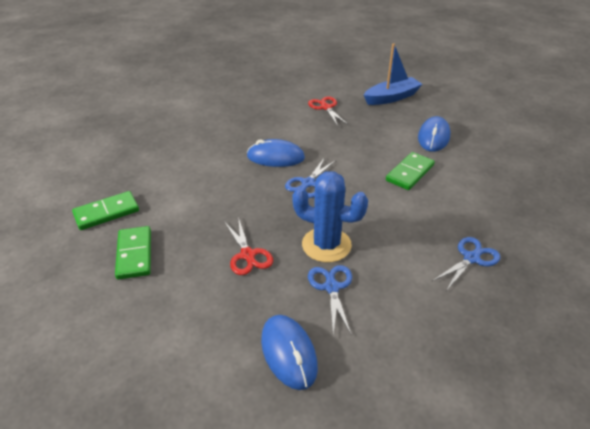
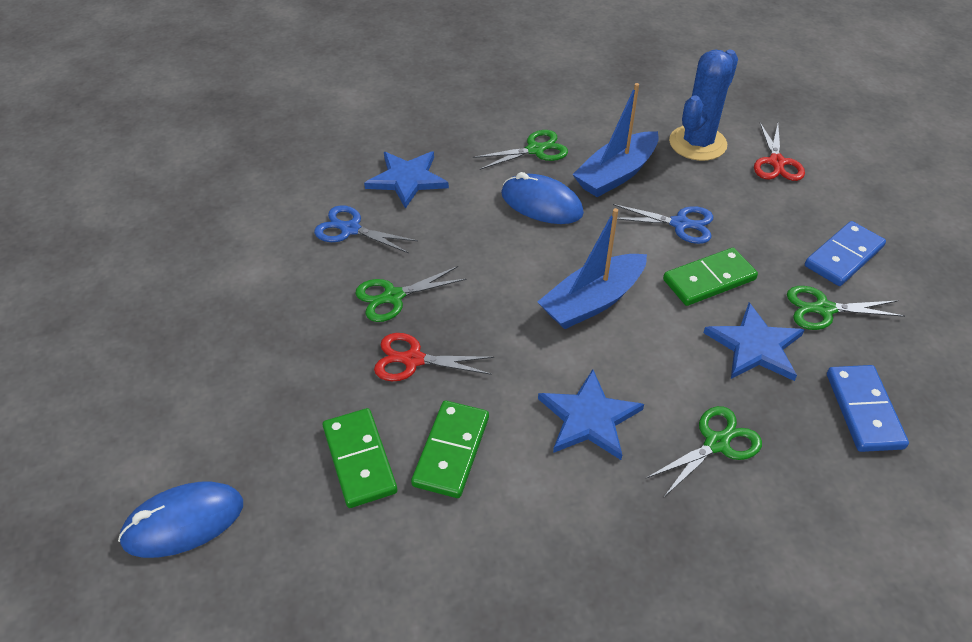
blue boat: 1 -> 2
blue domino: 0 -> 2
blue mouse: 3 -> 2
blue scissors: 3 -> 2
blue star: 0 -> 3
green scissors: 0 -> 4

